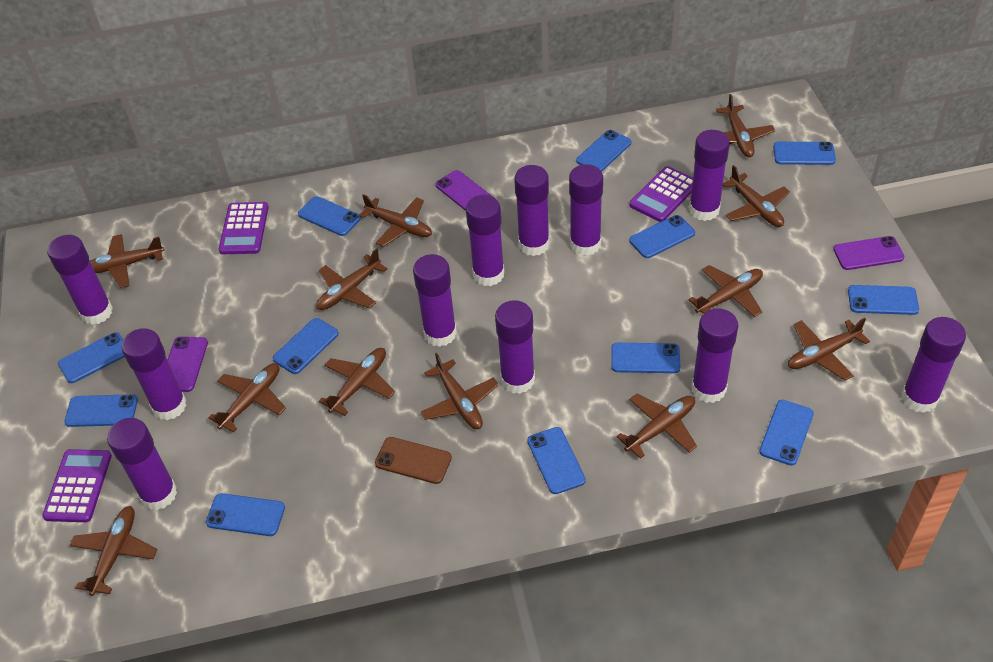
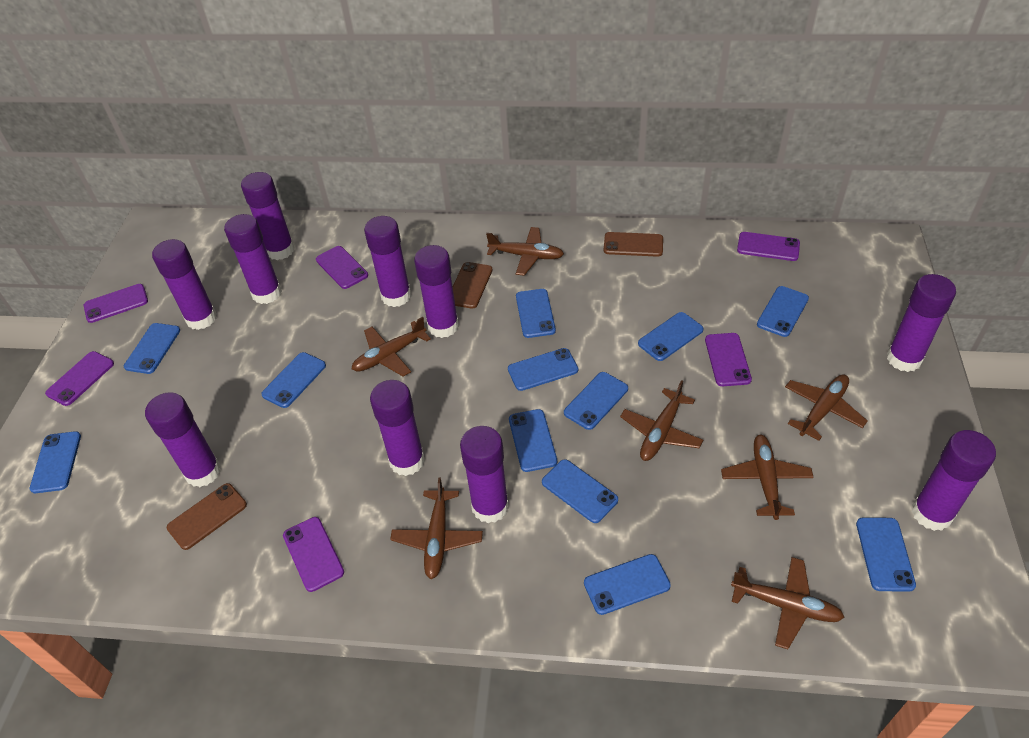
brown phone: 1 -> 3
brown plane: 12 -> 7
purple calculator: 3 -> 0
purple glue stick: 11 -> 10
purple phone: 3 -> 6

